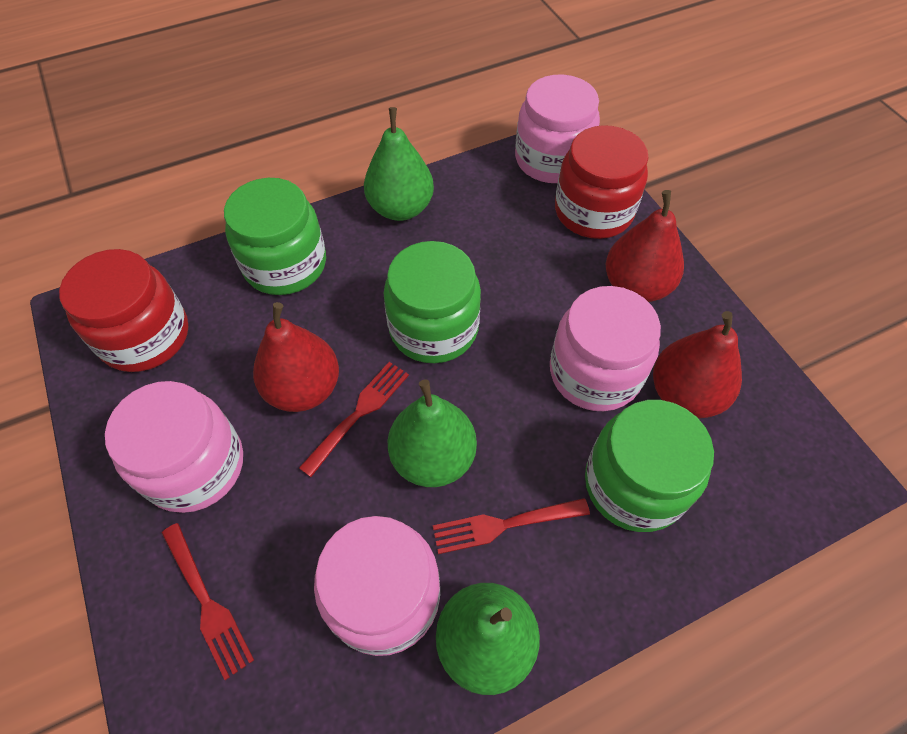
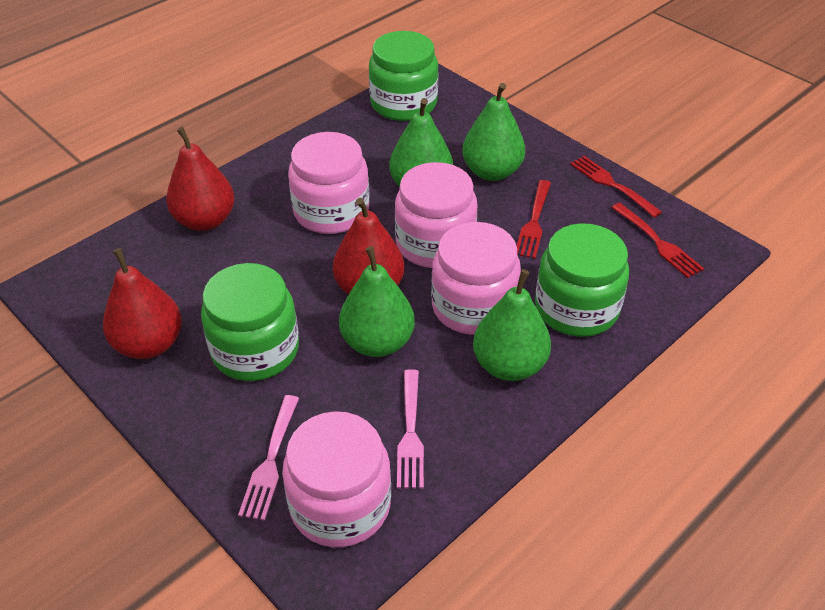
green pear: 3 -> 4
pink fork: 0 -> 2
red jar: 2 -> 0

